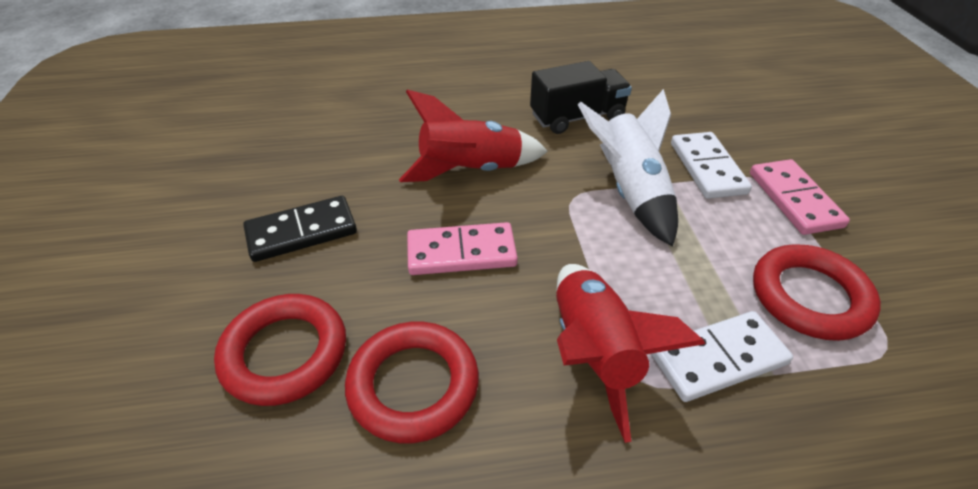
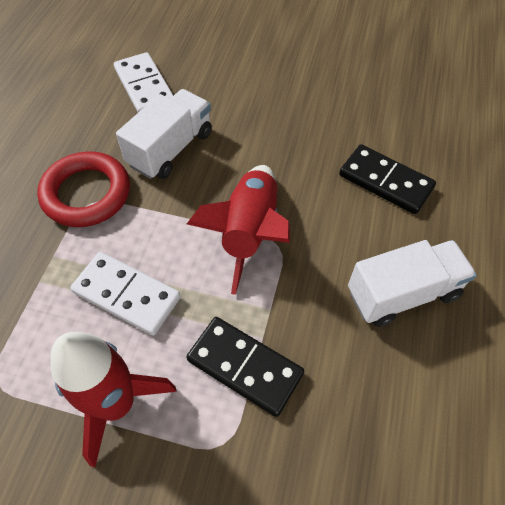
black domino: 1 -> 2
black truck: 1 -> 0
pink domino: 2 -> 0
red ring: 3 -> 1
white rocket: 1 -> 0
white truck: 0 -> 2

